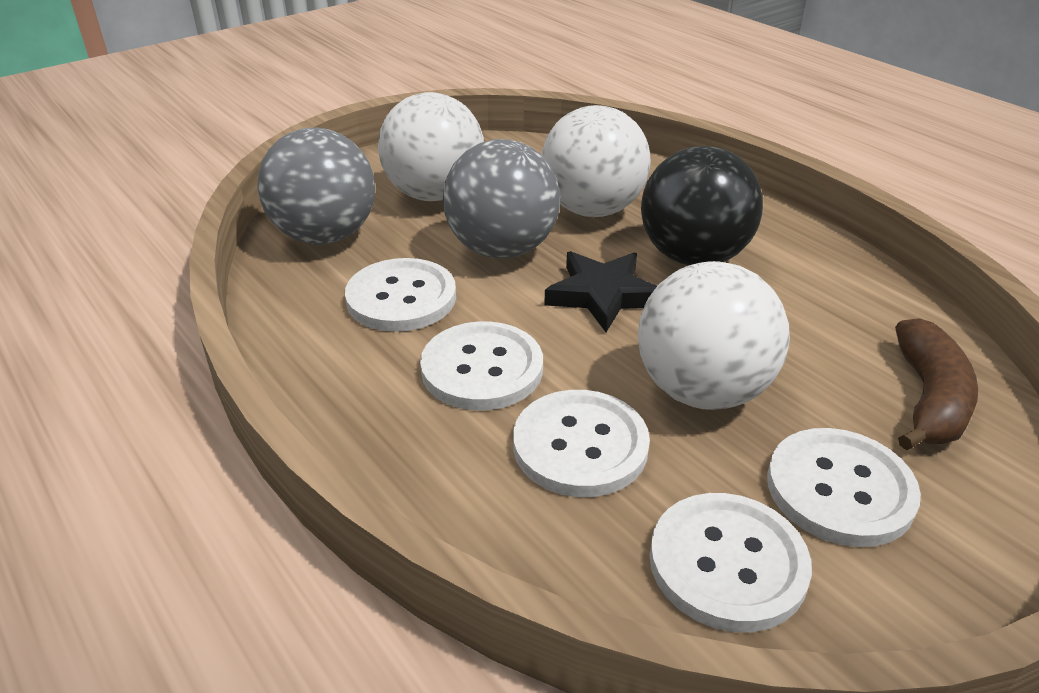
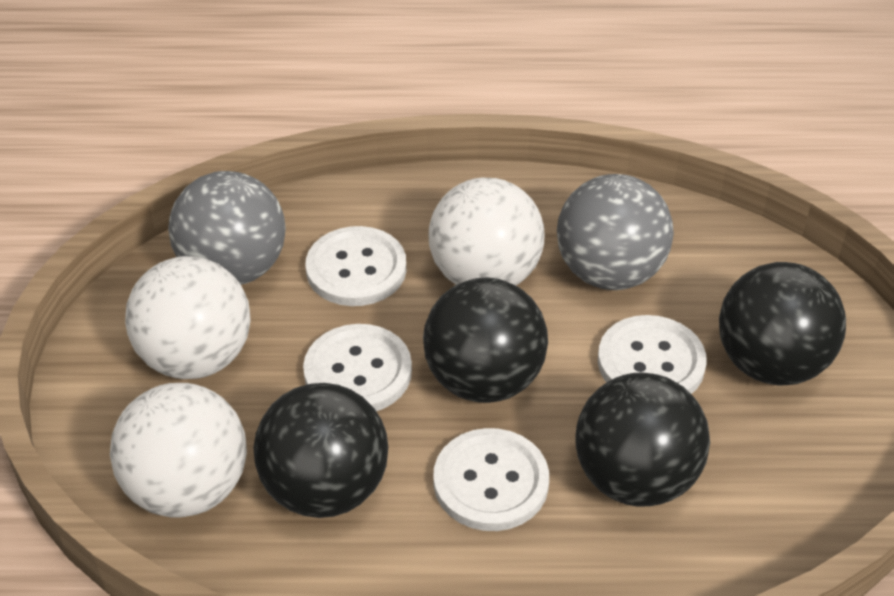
black ball: 1 -> 4
black star: 1 -> 0
brown banana: 1 -> 0
white button: 5 -> 4

